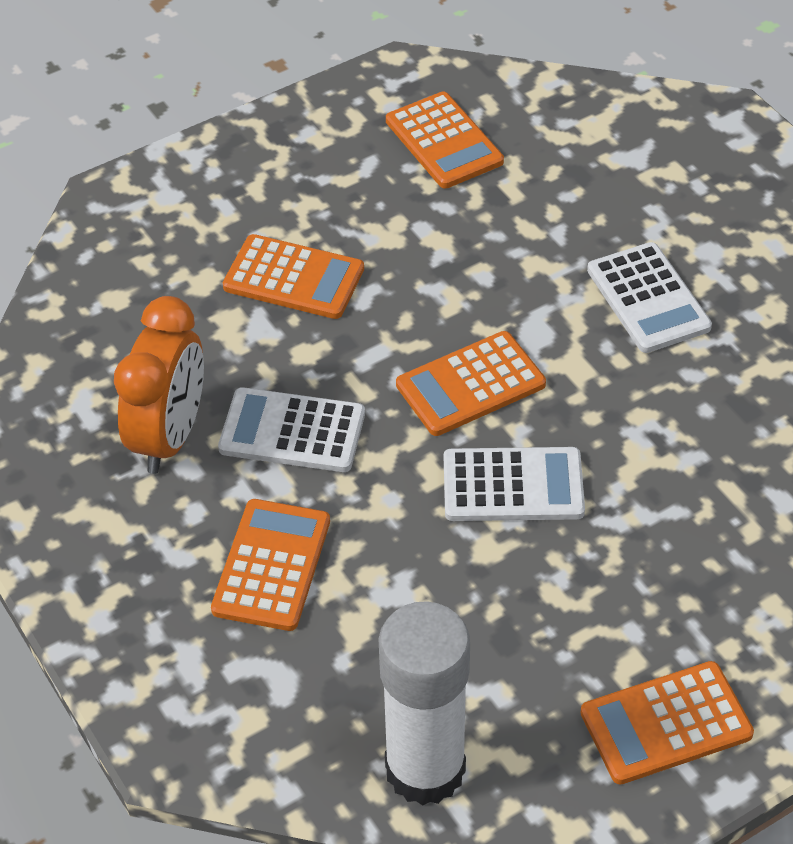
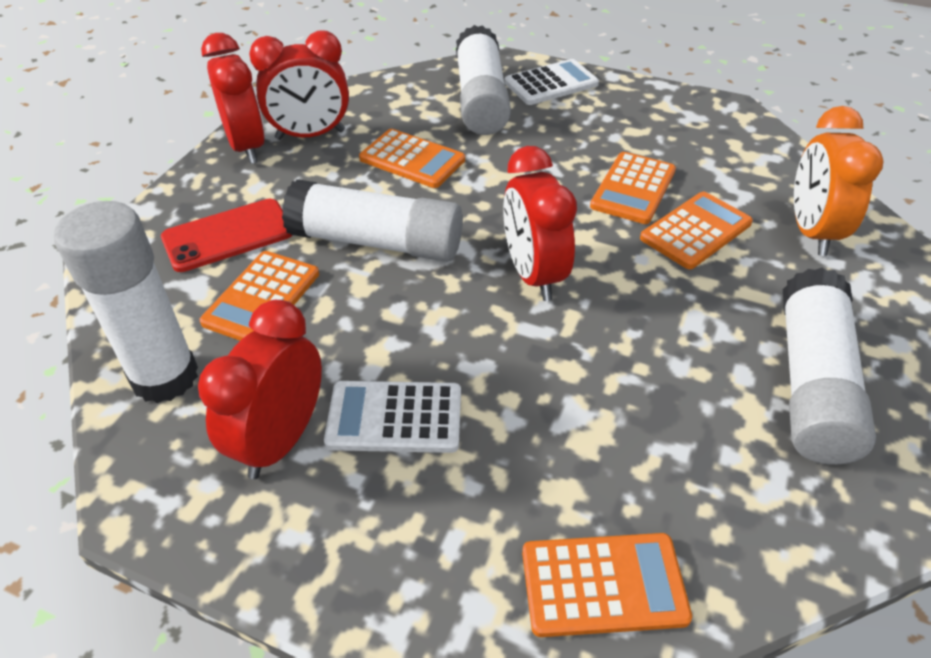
red clock: 0 -> 4
red phone: 0 -> 1
white calculator: 3 -> 2
white glue stick: 1 -> 4

